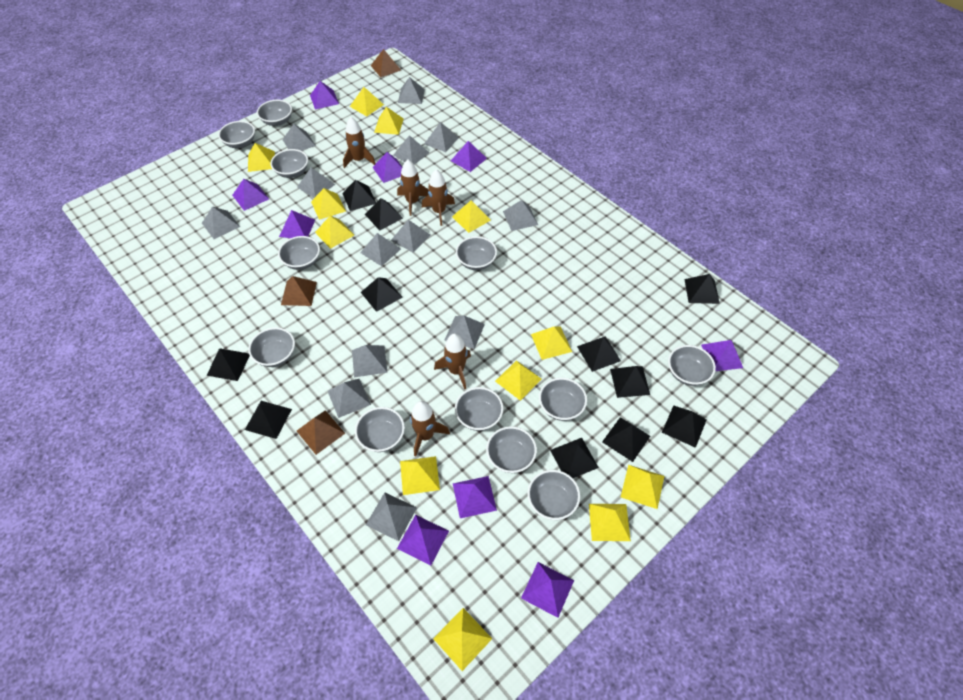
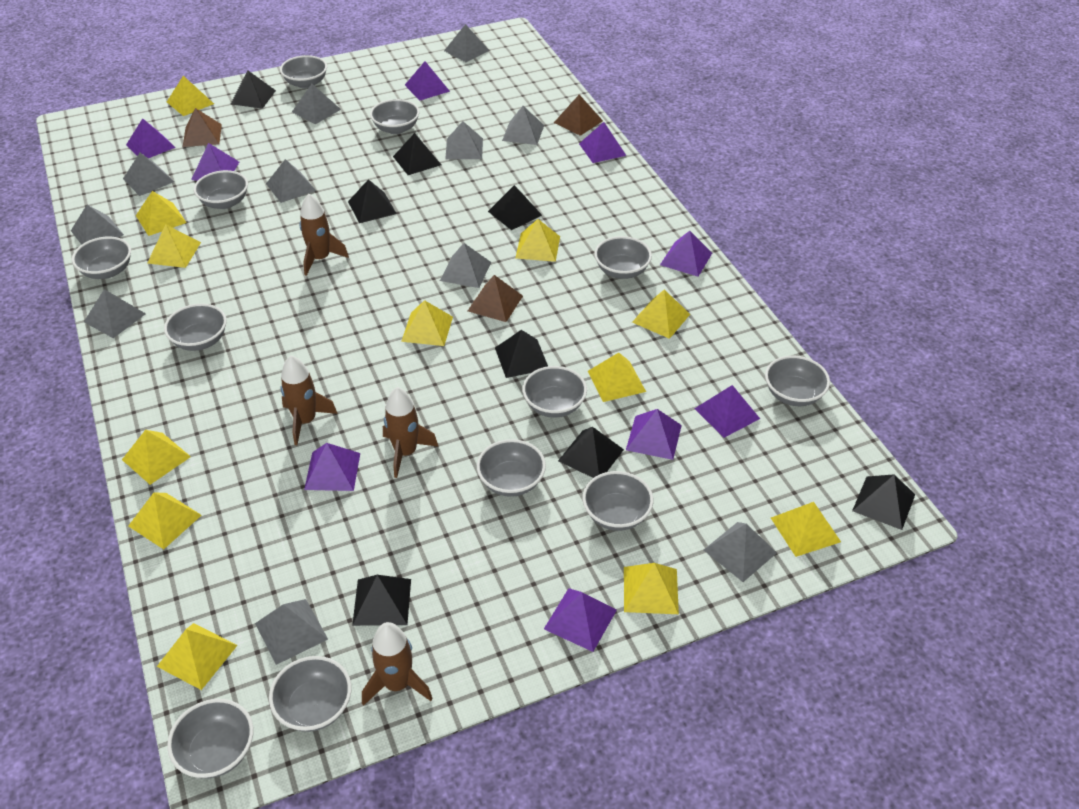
black pyramid: 11 -> 8
brown rocket: 5 -> 4
grey pyramid: 13 -> 11

